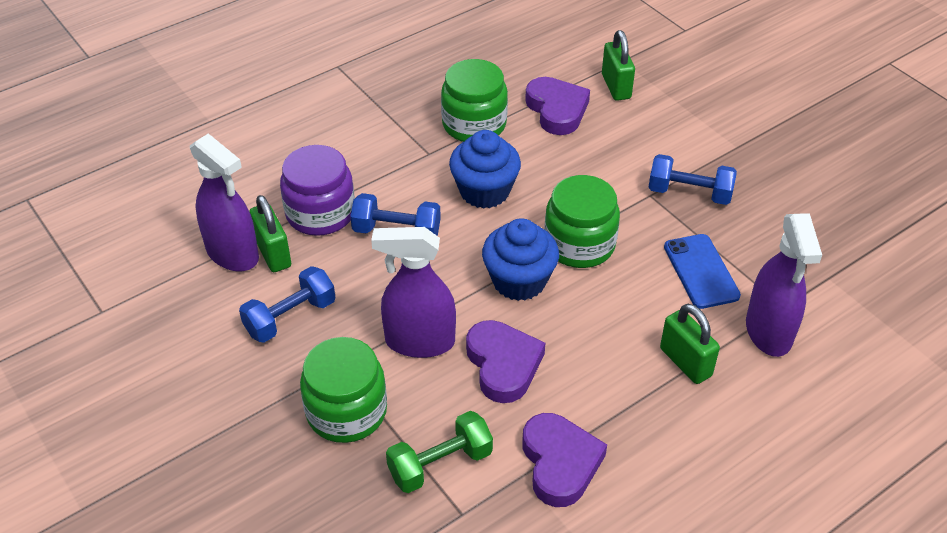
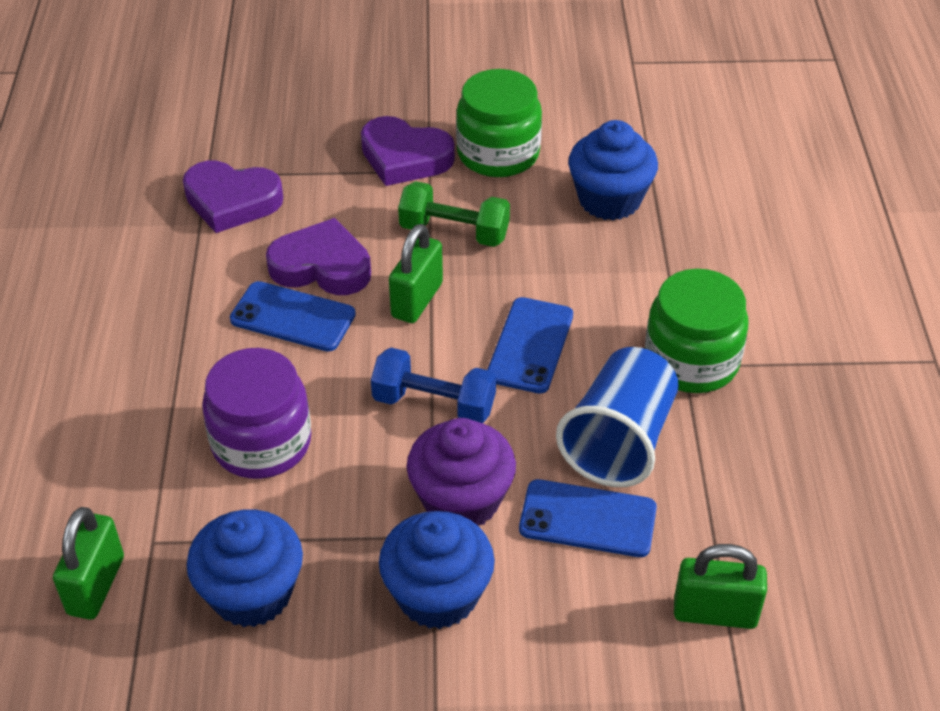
blue cup: 0 -> 1
blue cupcake: 2 -> 3
blue dumbbell: 3 -> 1
blue phone: 1 -> 3
green jar: 3 -> 2
purple cupcake: 0 -> 1
purple spray bottle: 3 -> 0

